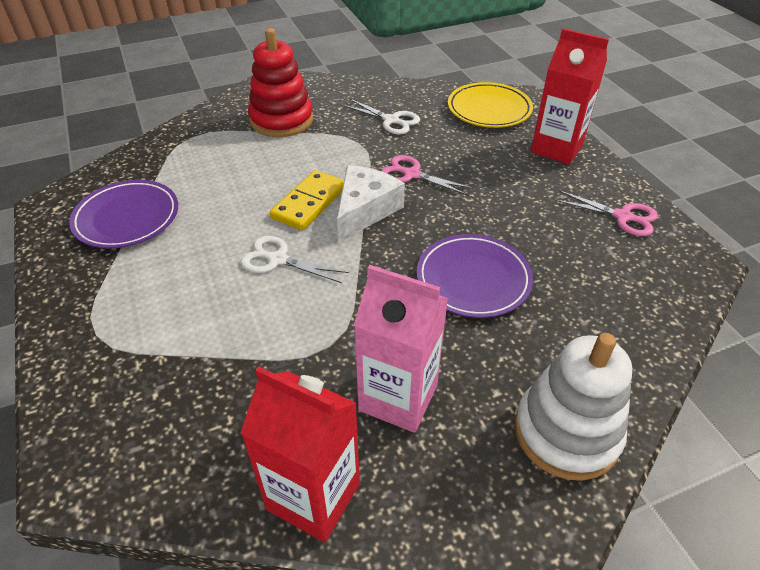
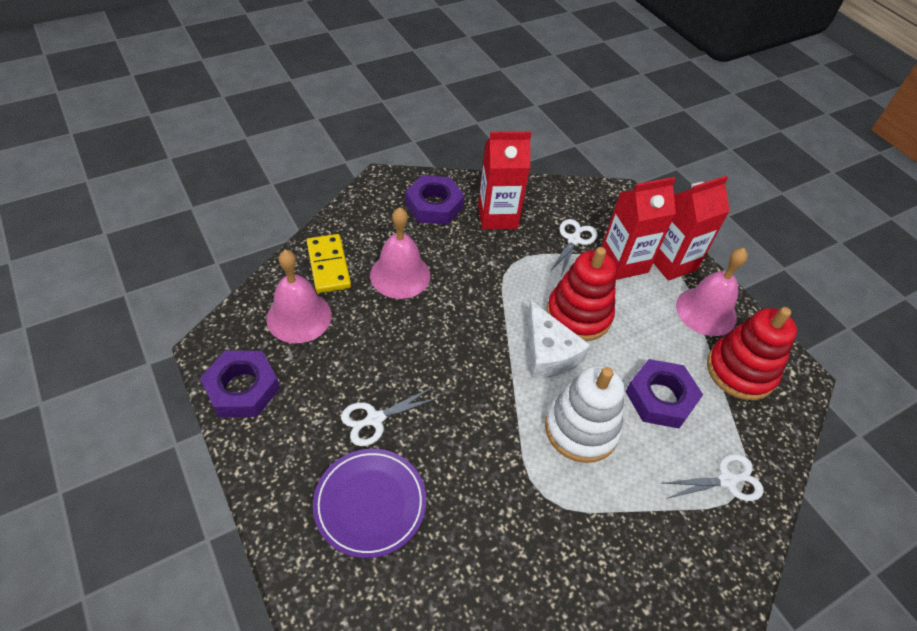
pink bell: 0 -> 3
pink carton: 1 -> 0
pink scissors: 2 -> 0
purple nut: 0 -> 3
purple plate: 2 -> 1
red carton: 2 -> 3
red stacking toy: 1 -> 2
white scissors: 2 -> 3
yellow plate: 1 -> 0

